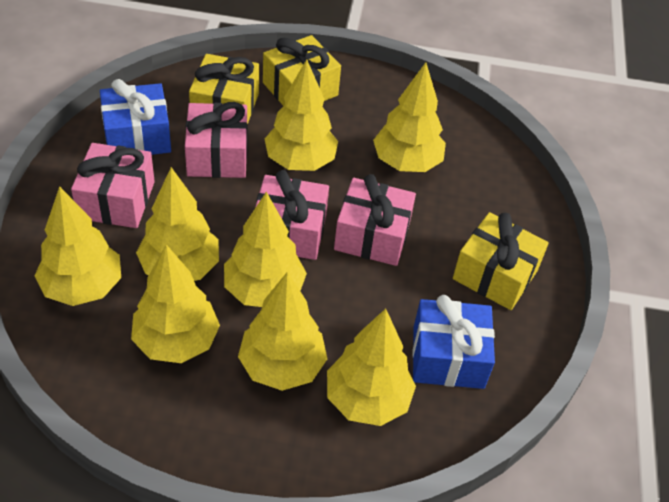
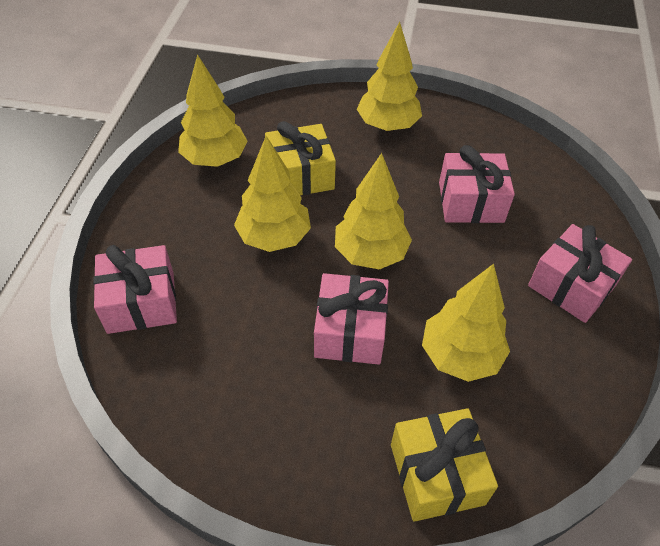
blue gift: 2 -> 0
yellow gift: 3 -> 2
yellow tree: 8 -> 5

